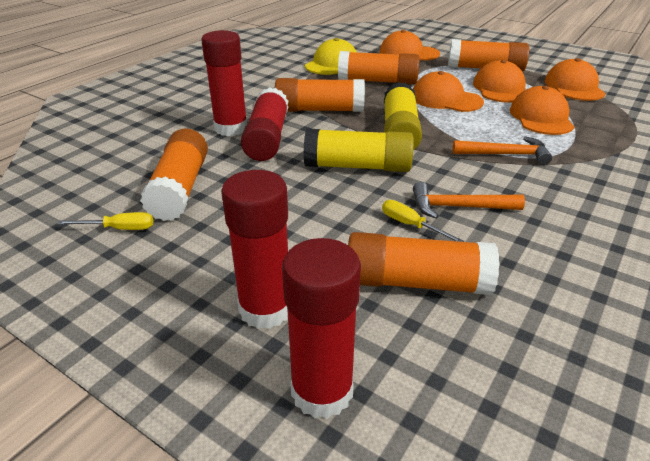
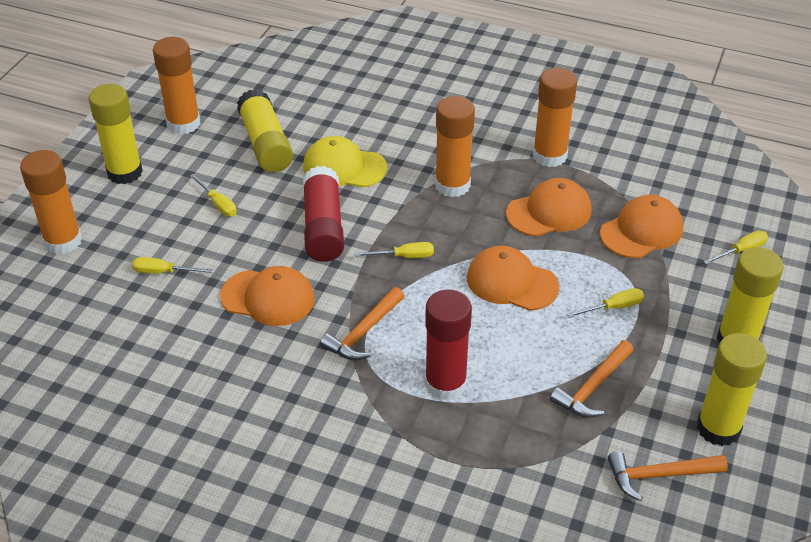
orange cap: 5 -> 4
orange glue stick: 5 -> 4
orange hammer: 2 -> 3
red glue stick: 4 -> 2
yellow glue stick: 2 -> 4
yellow screwdriver: 2 -> 5

